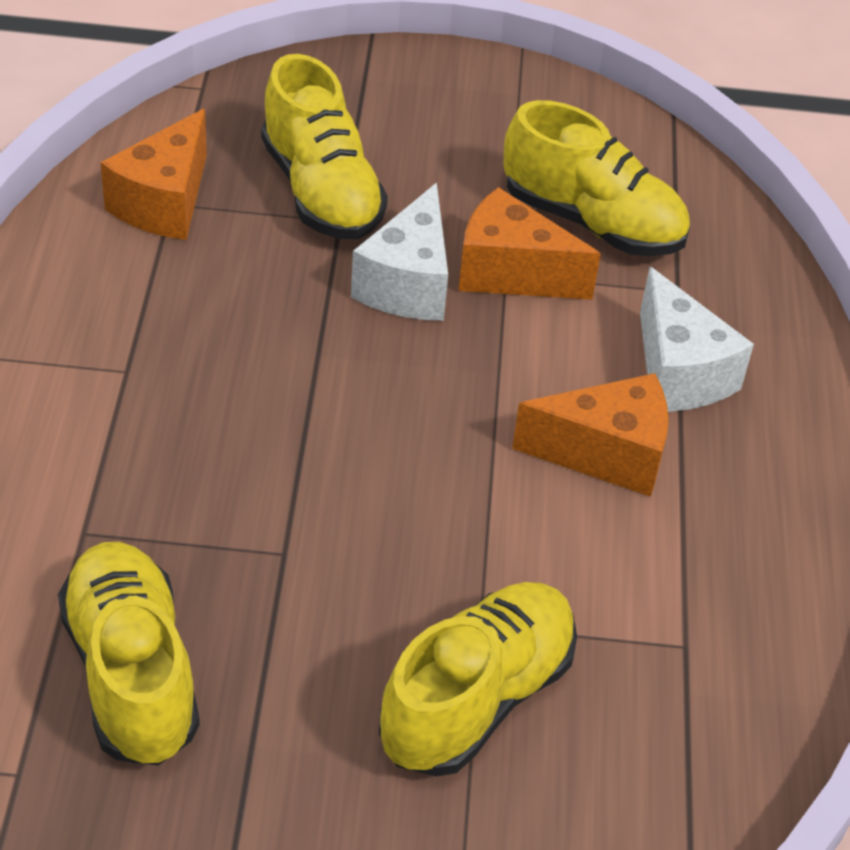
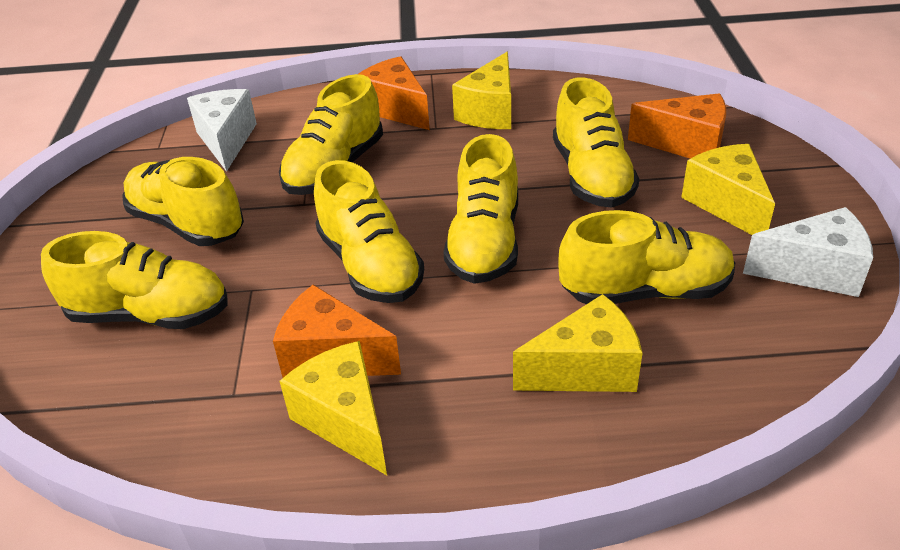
yellow cheese: 0 -> 4
yellow shoe: 4 -> 7

